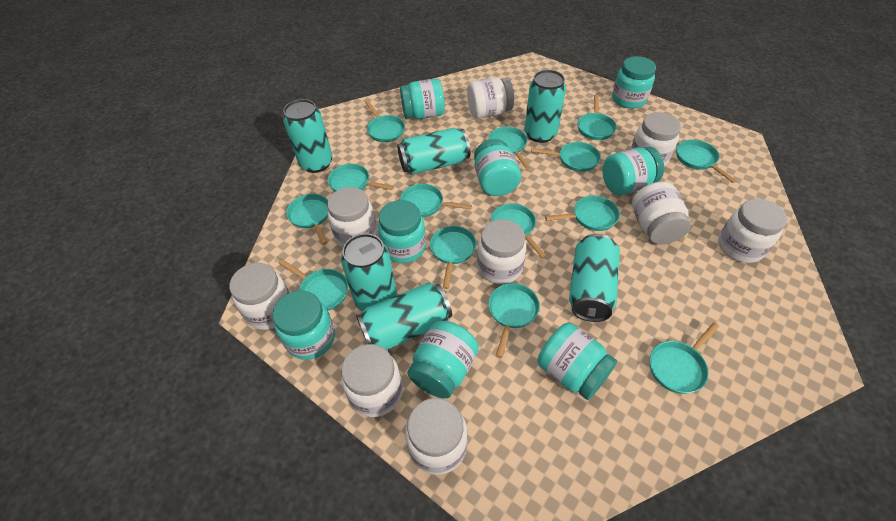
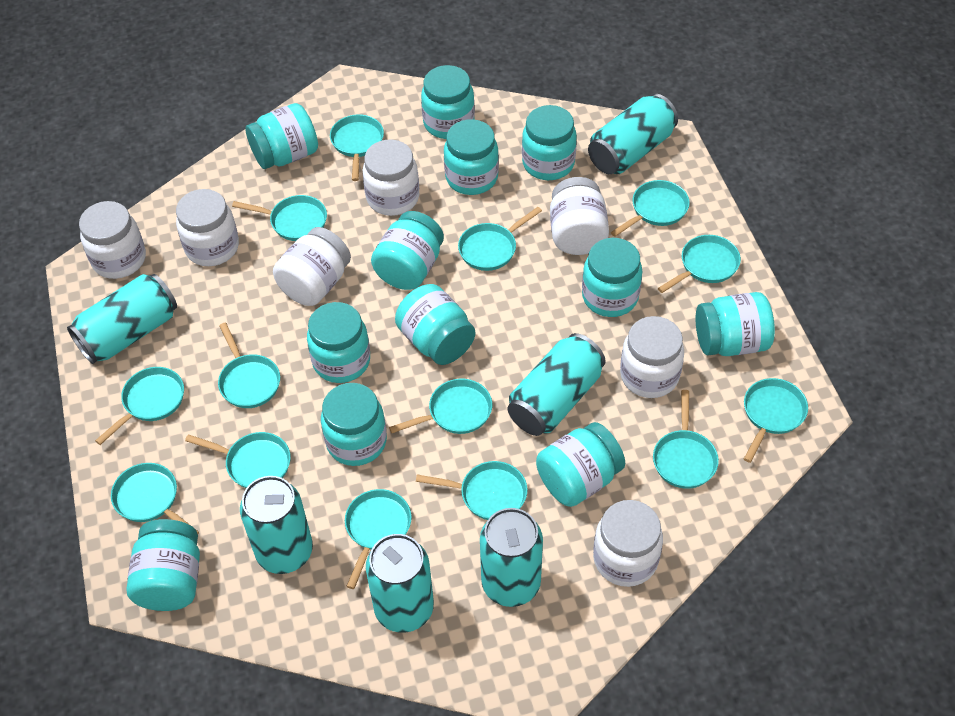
turquoise jar: 8 -> 12
white jar: 9 -> 7

